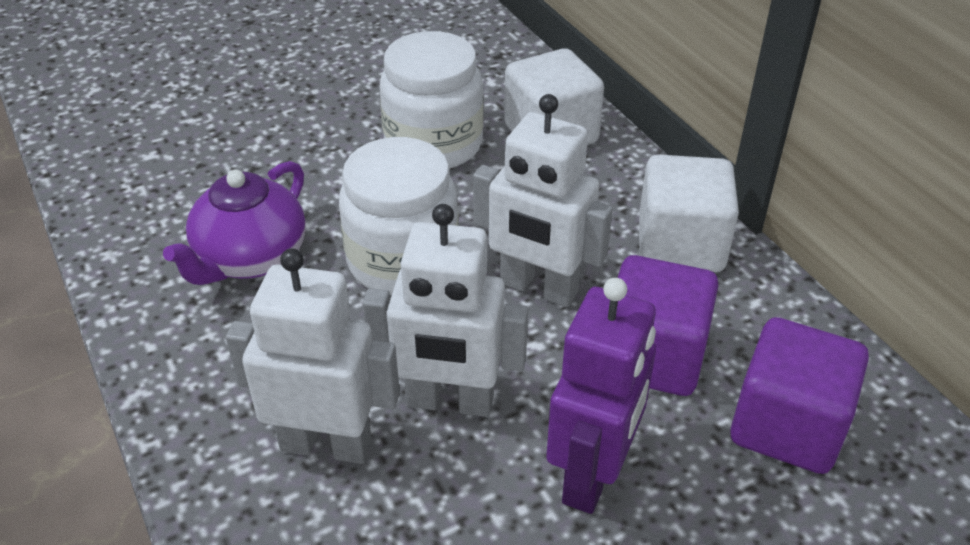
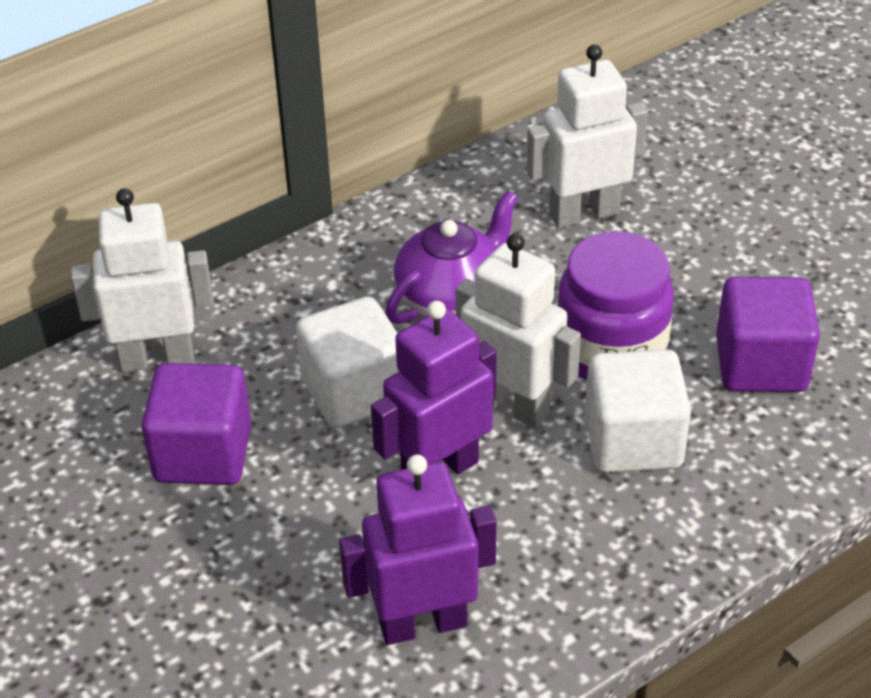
purple jar: 0 -> 1
purple robot: 1 -> 2
white jar: 2 -> 0

